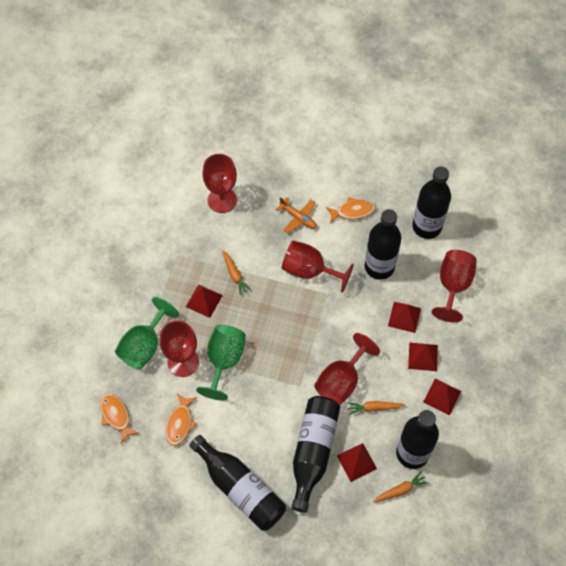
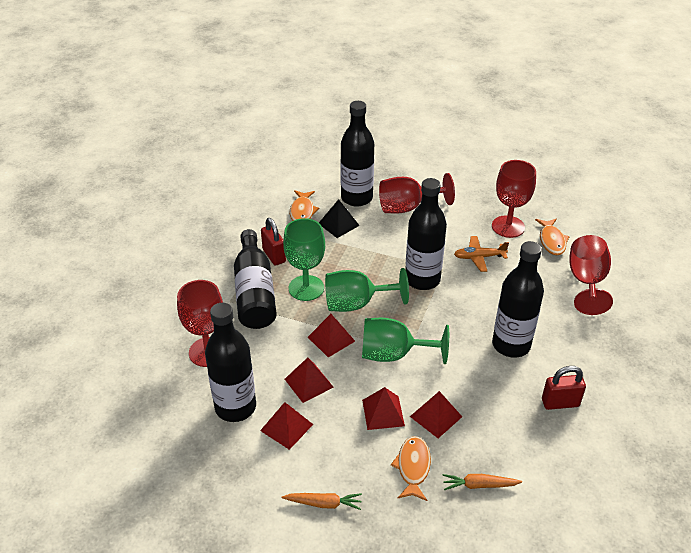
black pyramid: 0 -> 1
green goblet: 2 -> 3
orange carrot: 3 -> 2
red goblet: 5 -> 4
red padlock: 0 -> 2

